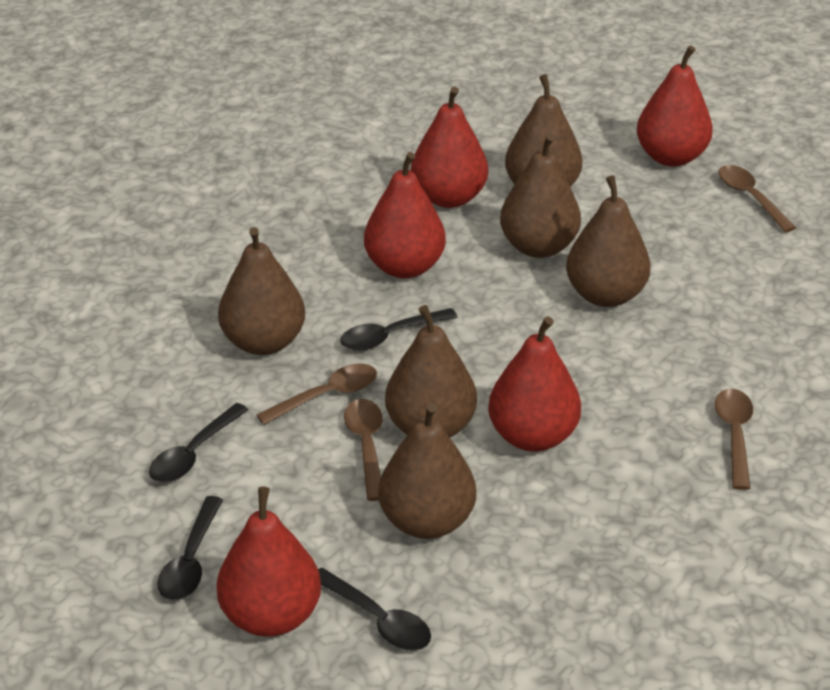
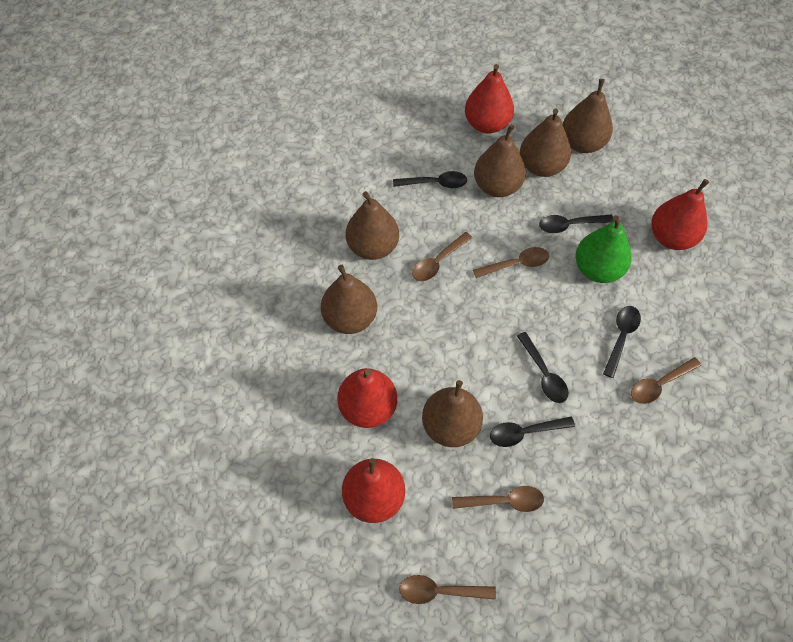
black spoon: 4 -> 5
brown spoon: 4 -> 5
green pear: 0 -> 1
red pear: 5 -> 4

